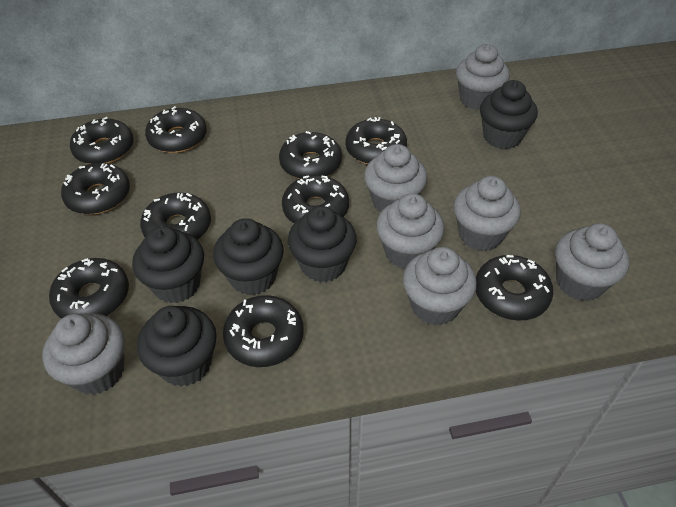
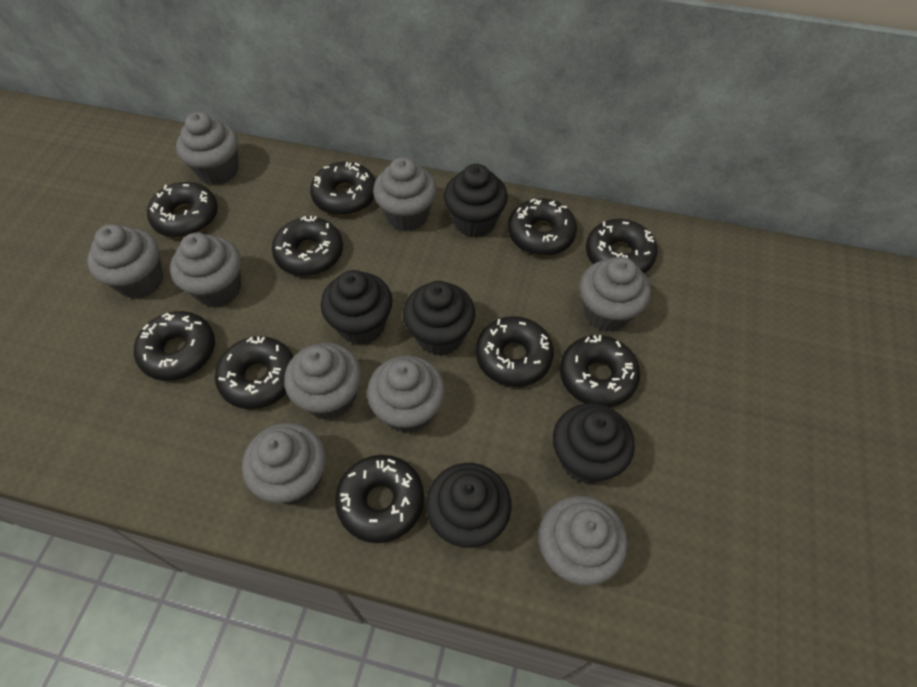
grey cupcake: 7 -> 9

